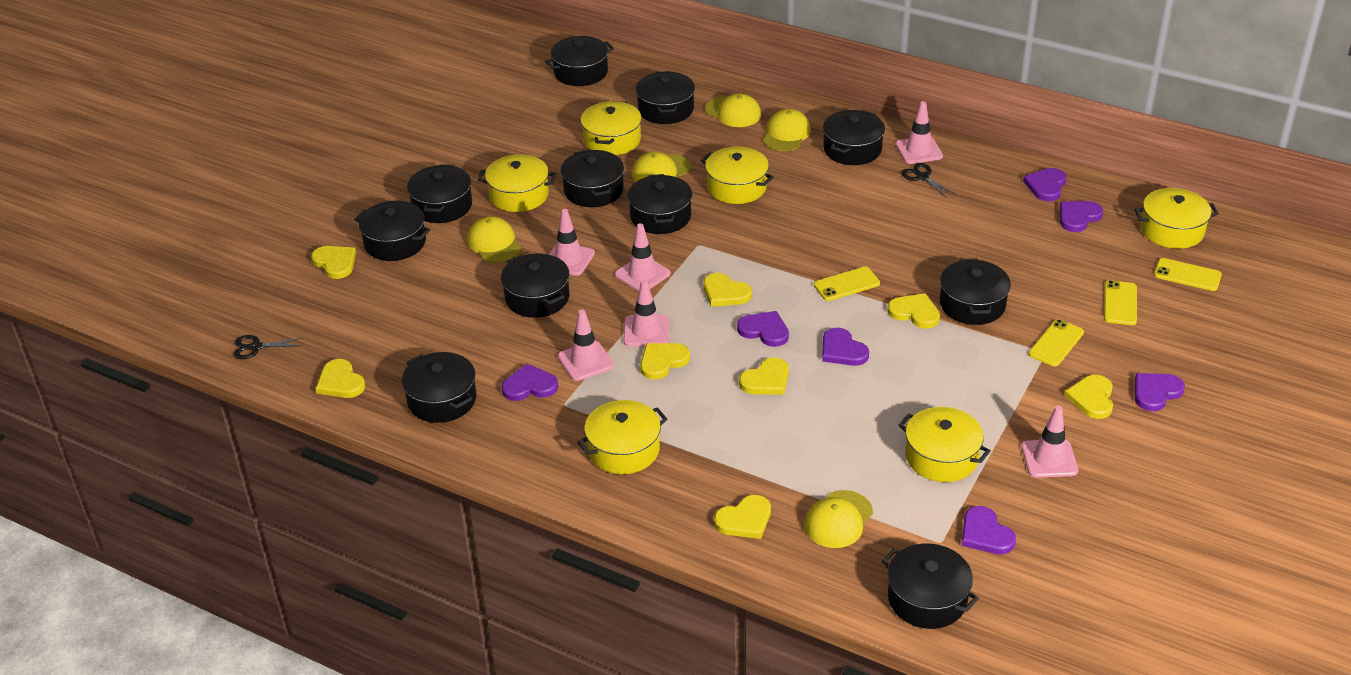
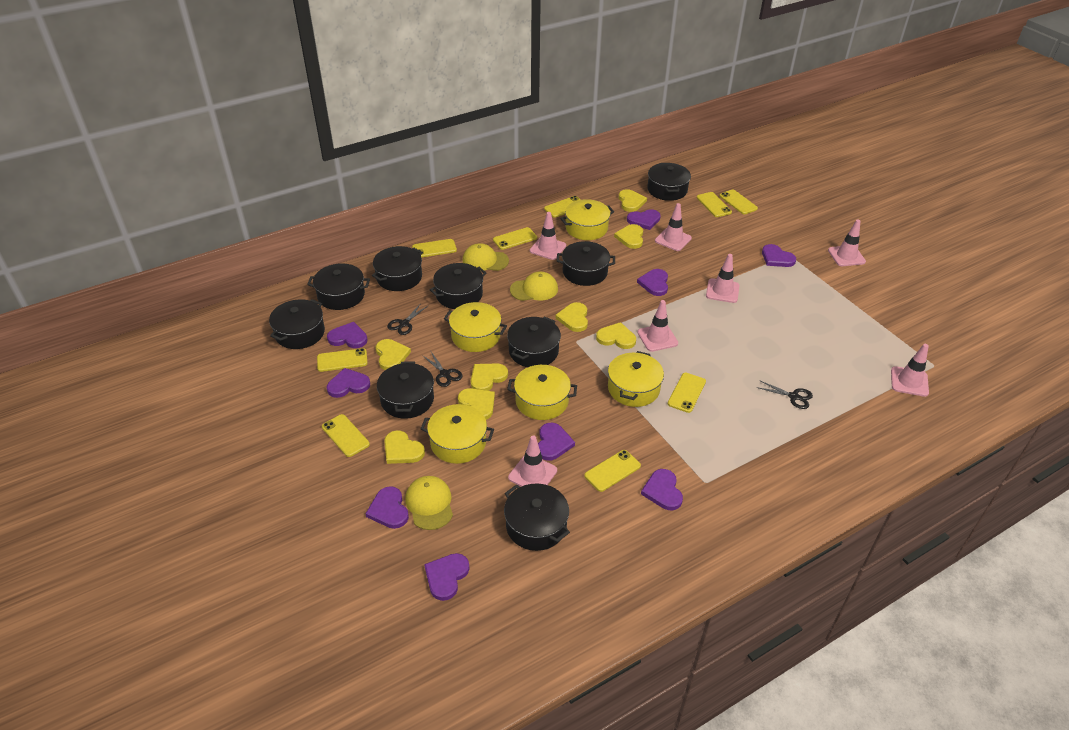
black pot: 11 -> 9
black scissors: 2 -> 3
pink traffic cone: 6 -> 7
purple heart: 7 -> 9
yellow cap: 5 -> 3
yellow phone: 4 -> 9
yellow pot: 6 -> 5

